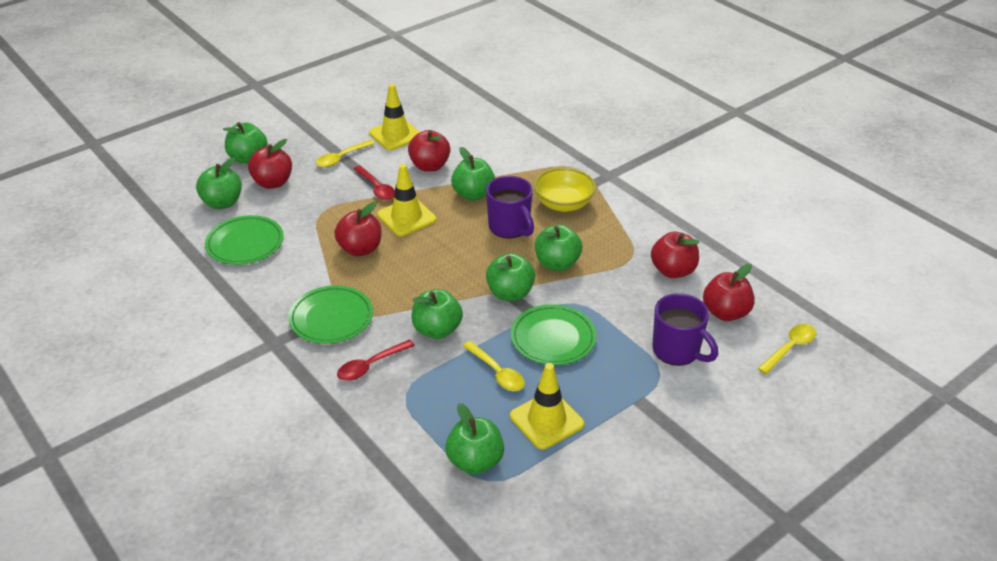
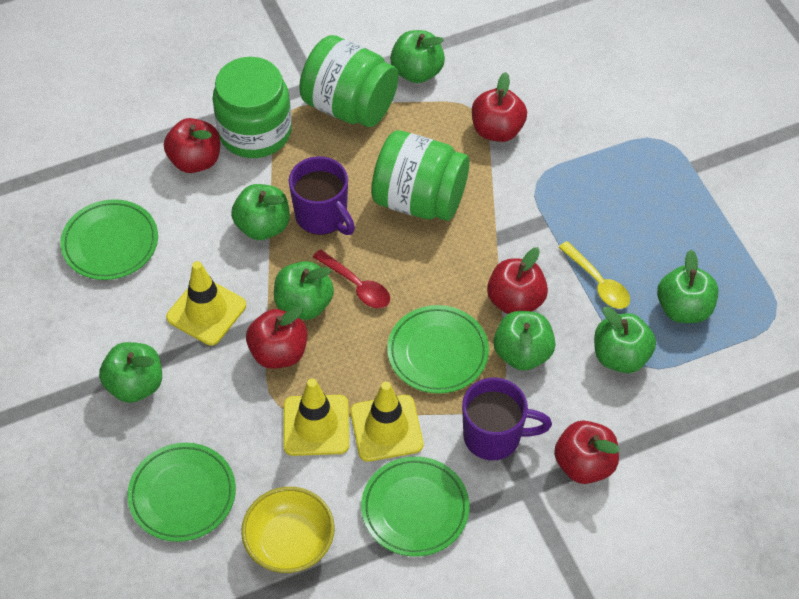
green jar: 0 -> 3
green plate: 3 -> 4
red spoon: 2 -> 1
yellow spoon: 3 -> 1

